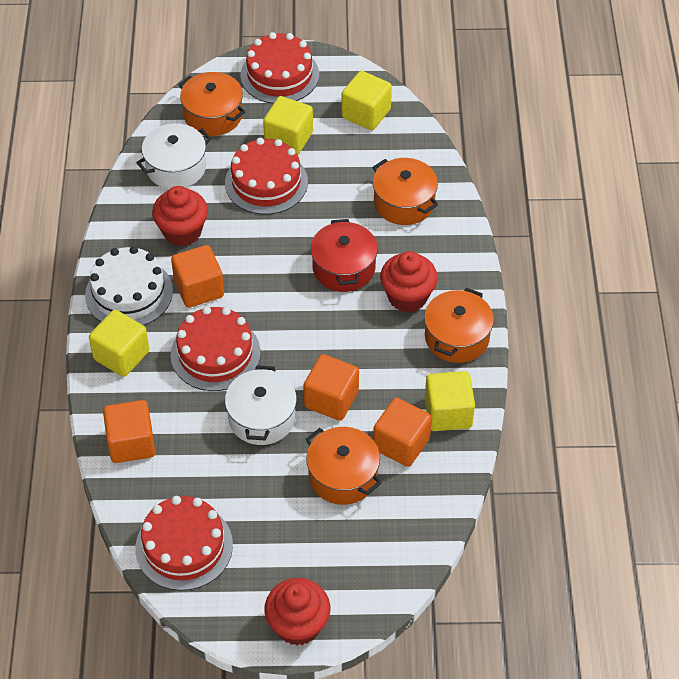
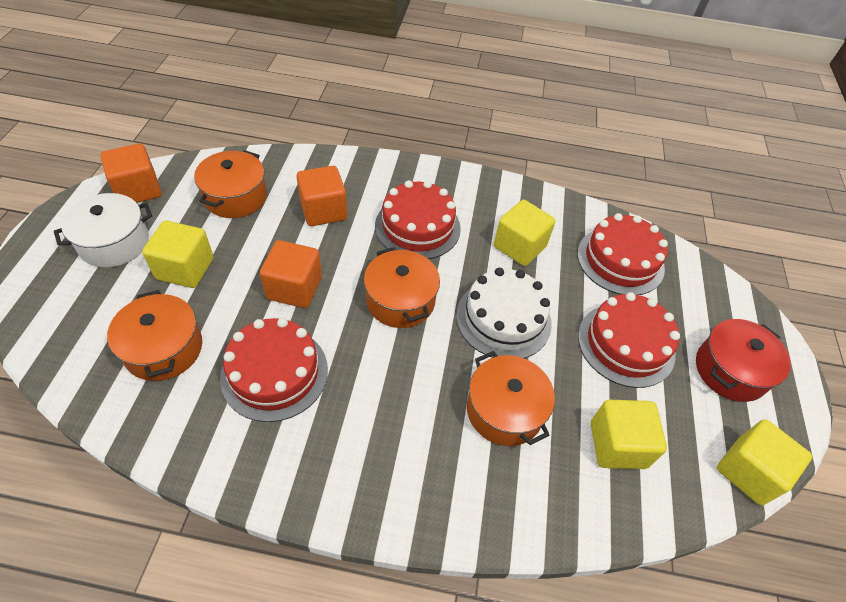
orange cube: 4 -> 3
red cupcake: 3 -> 0
white pot: 2 -> 1

